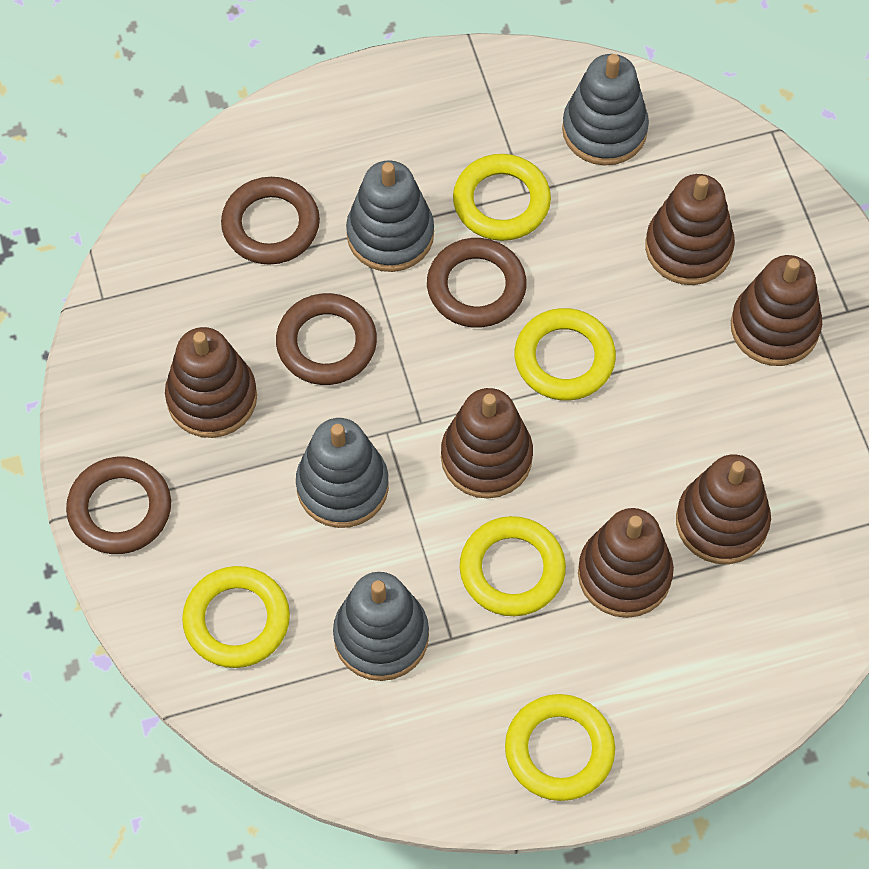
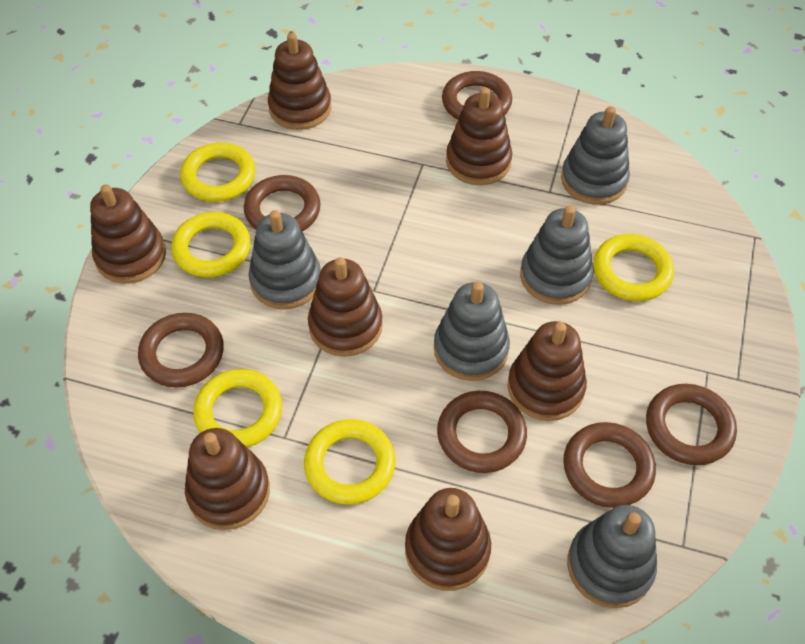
brown ring: 4 -> 6
brown stacking toy: 6 -> 7
grey stacking toy: 4 -> 5

